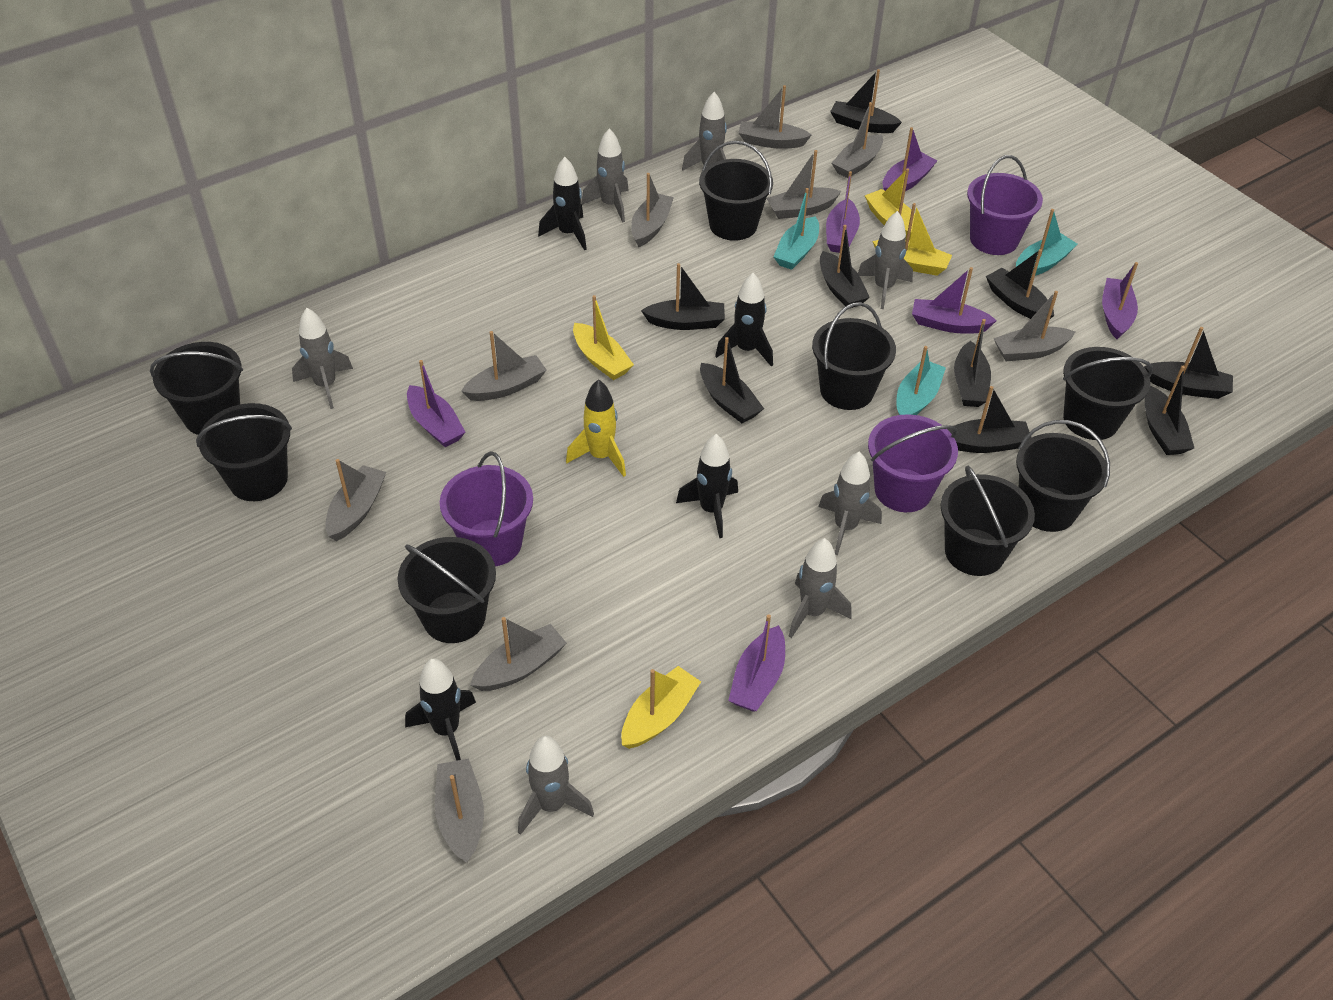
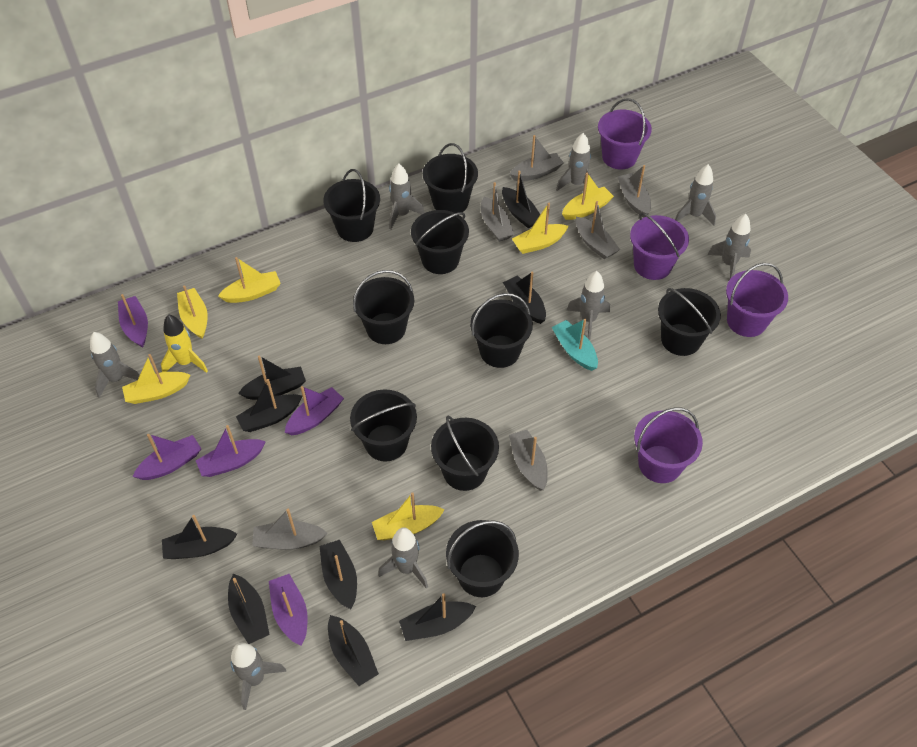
black bucket: 8 -> 9
black rocket: 4 -> 0
grey boat: 9 -> 6
grey rocket: 7 -> 8
purple boat: 6 -> 5
purple bucket: 3 -> 4
turquoise boat: 3 -> 1
yellow boat: 4 -> 6

